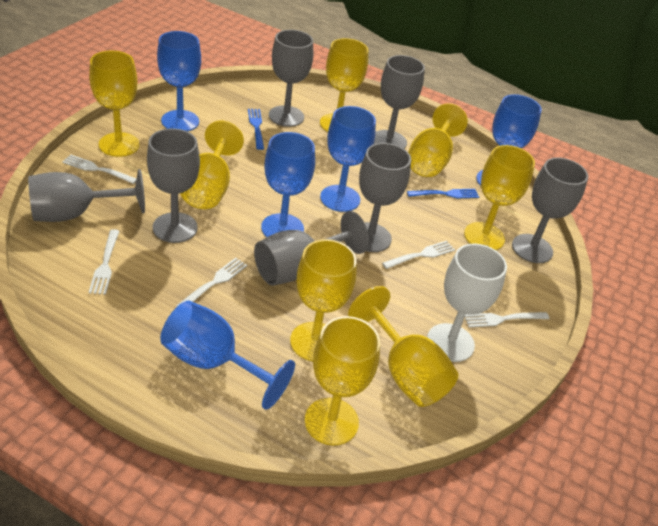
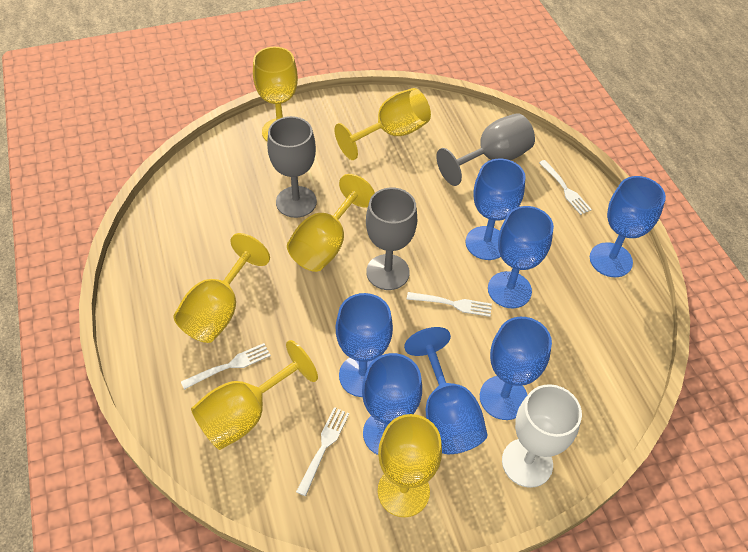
blue fork: 2 -> 0
blue goblet: 5 -> 7
grey goblet: 7 -> 3
white fork: 5 -> 4
yellow goblet: 8 -> 6

